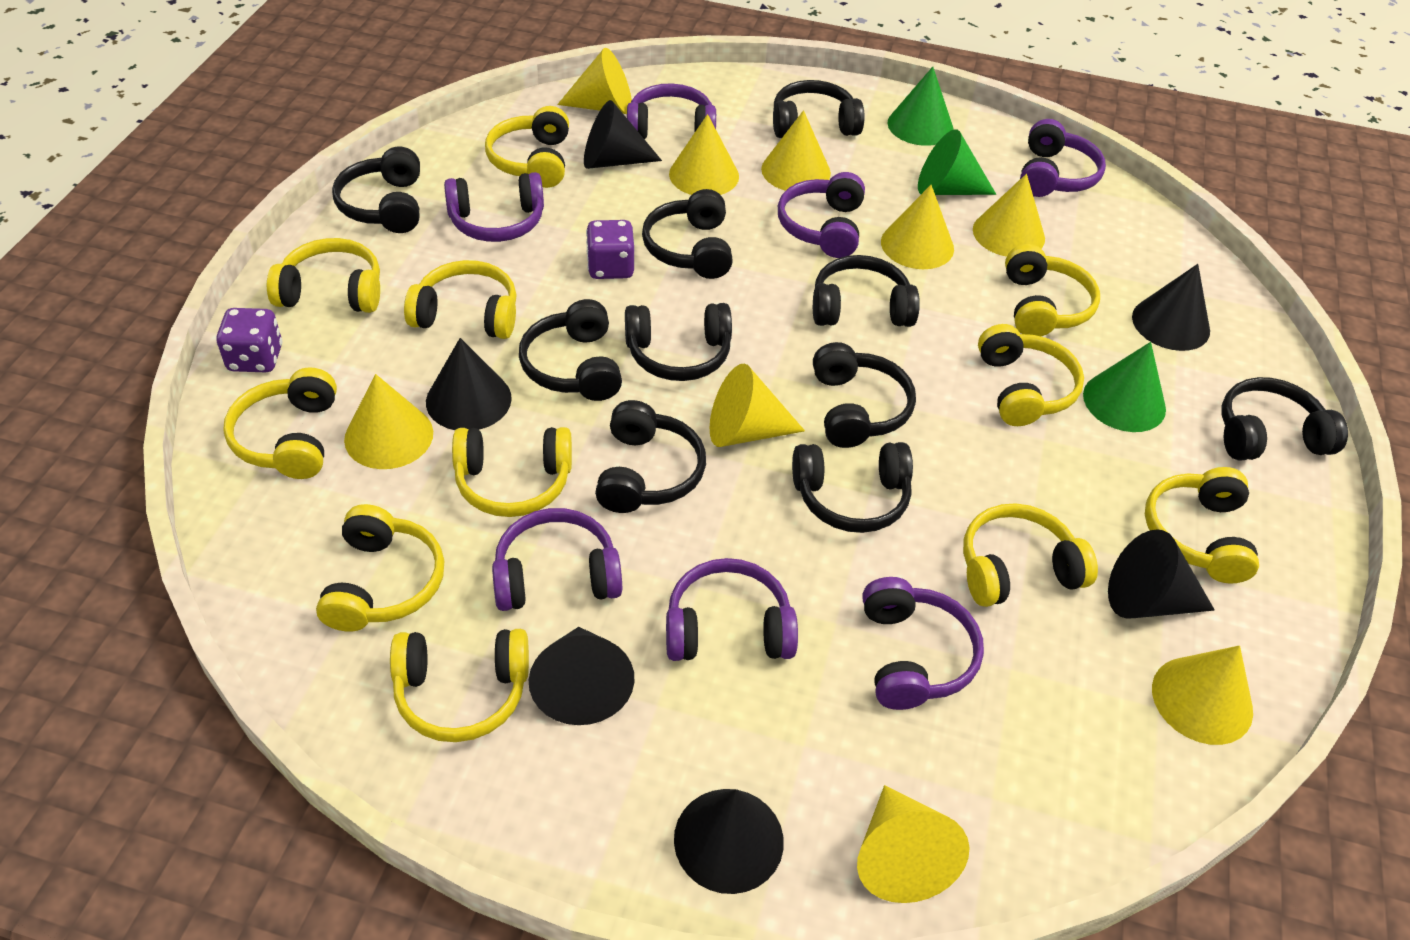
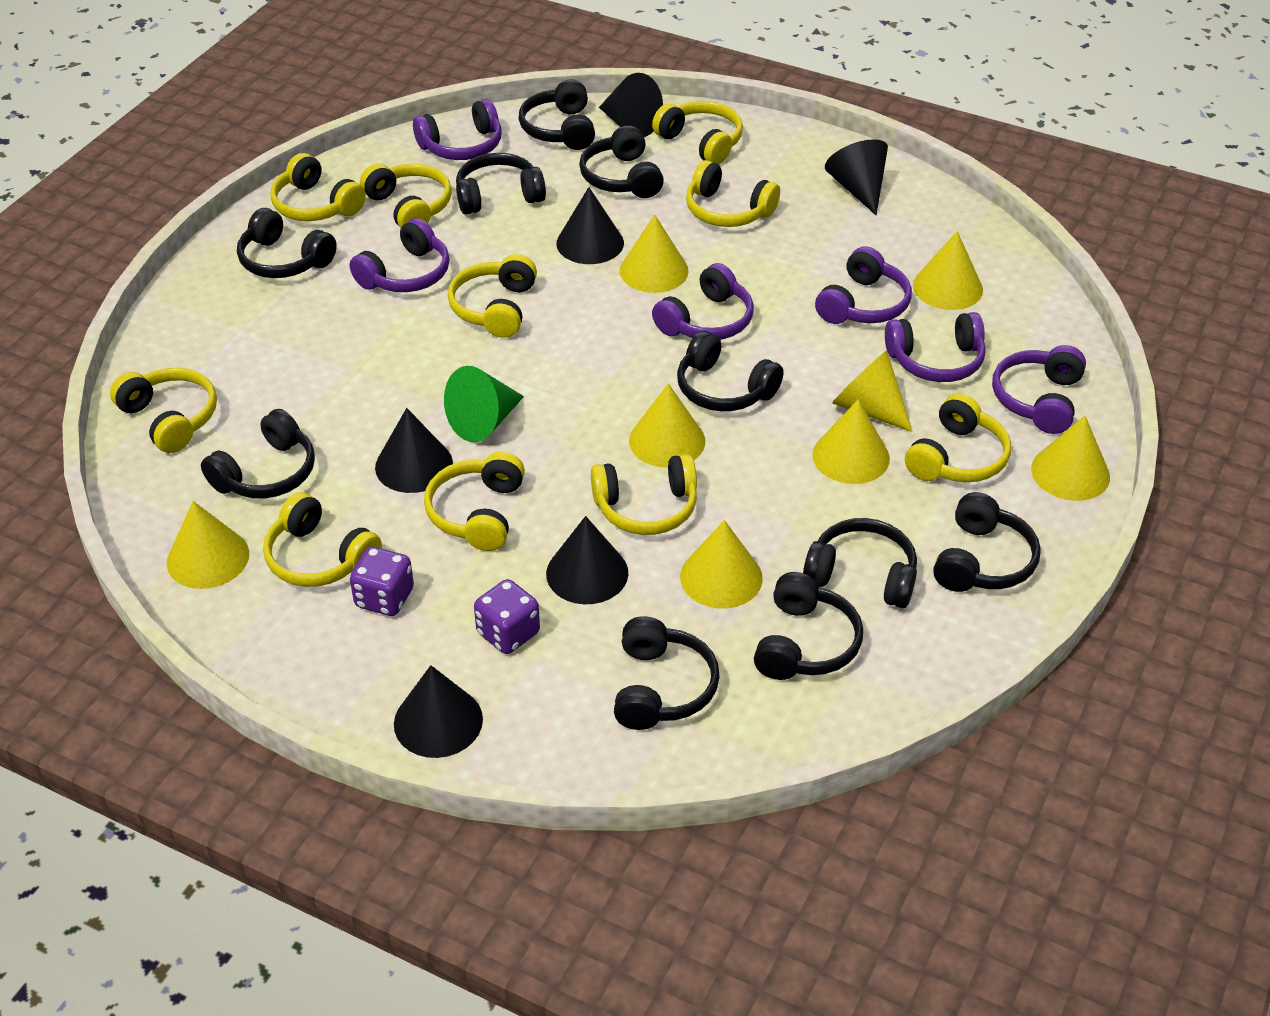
green cone: 3 -> 1
purple headphones: 7 -> 6
yellow cone: 9 -> 8
yellow headphones: 11 -> 10

